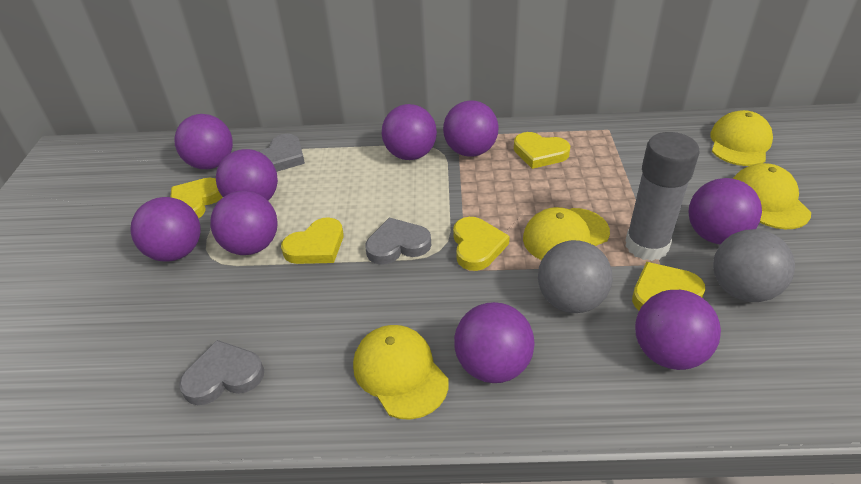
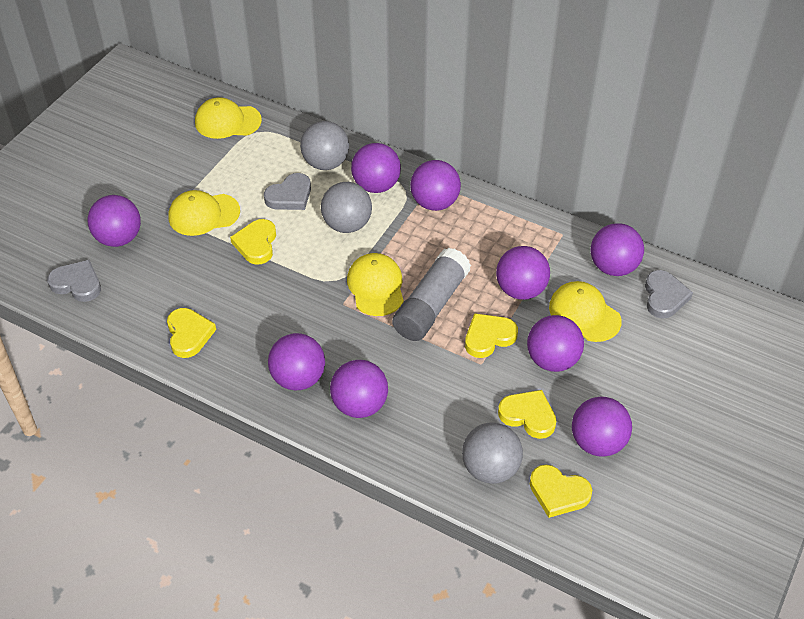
grey ball: 2 -> 3

